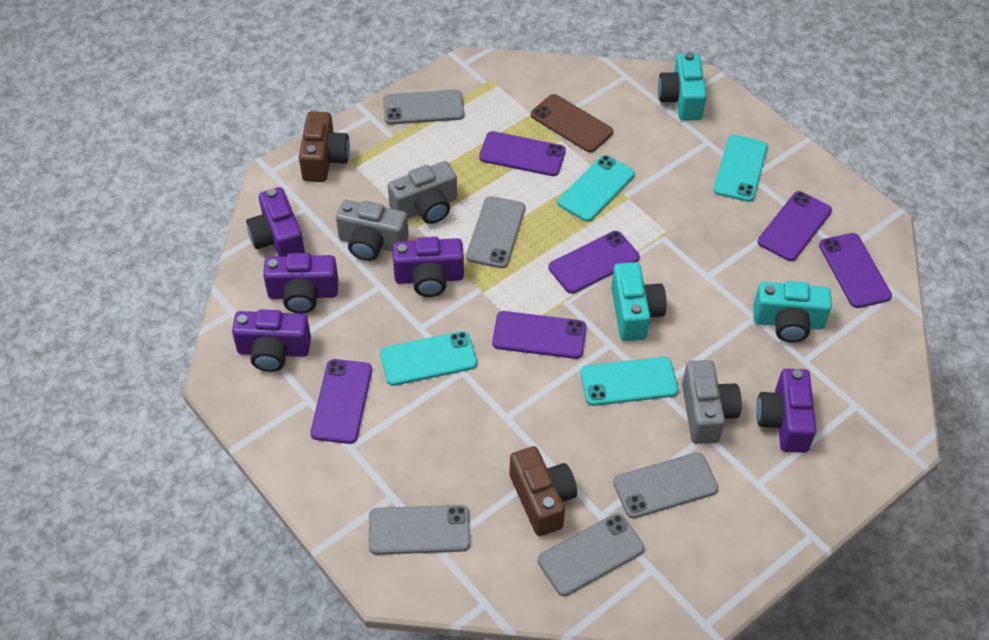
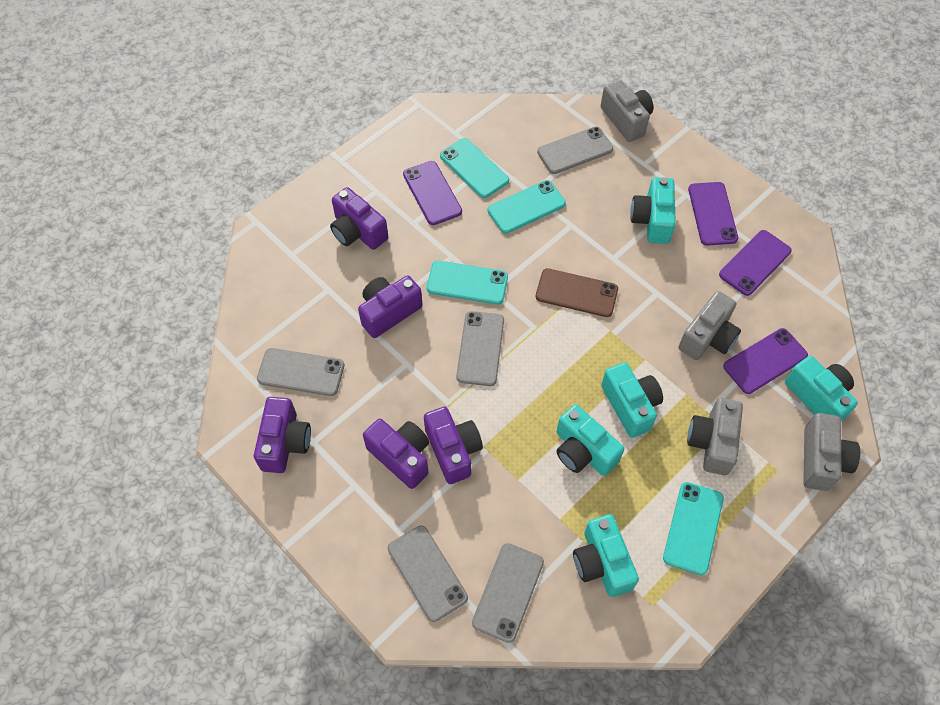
brown camera: 2 -> 0
grey camera: 3 -> 4
purple phone: 6 -> 4
turquoise camera: 3 -> 5

